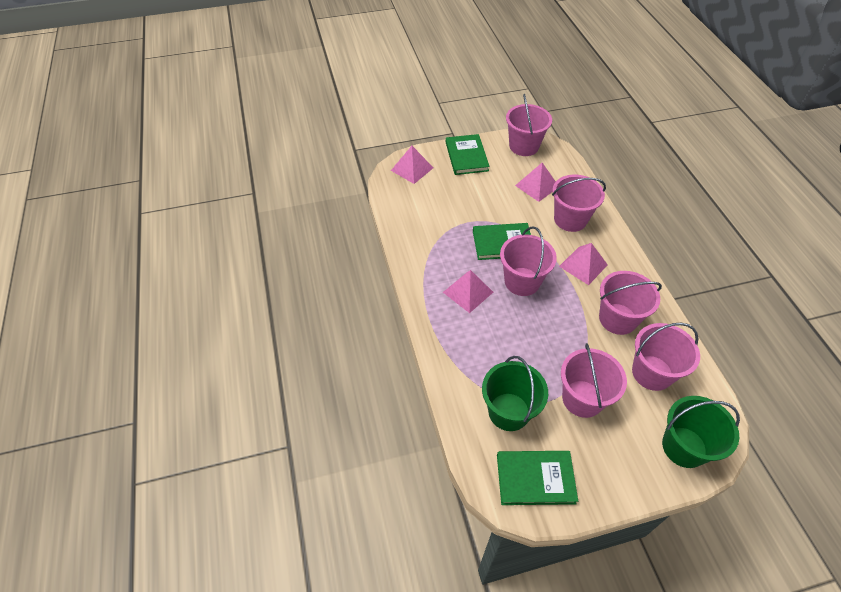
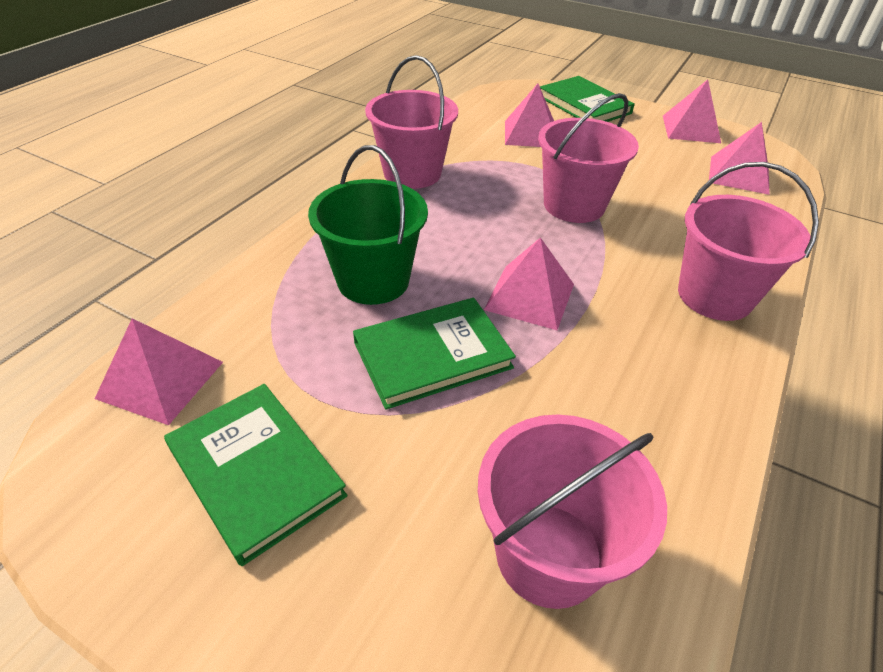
green bucket: 2 -> 1
pink bucket: 6 -> 4
pink pyramid: 4 -> 5

